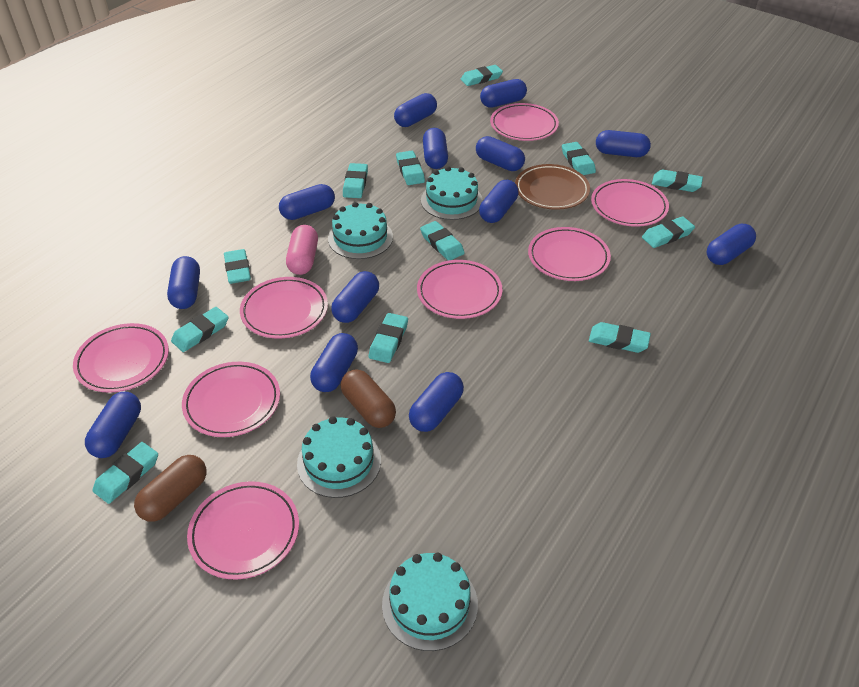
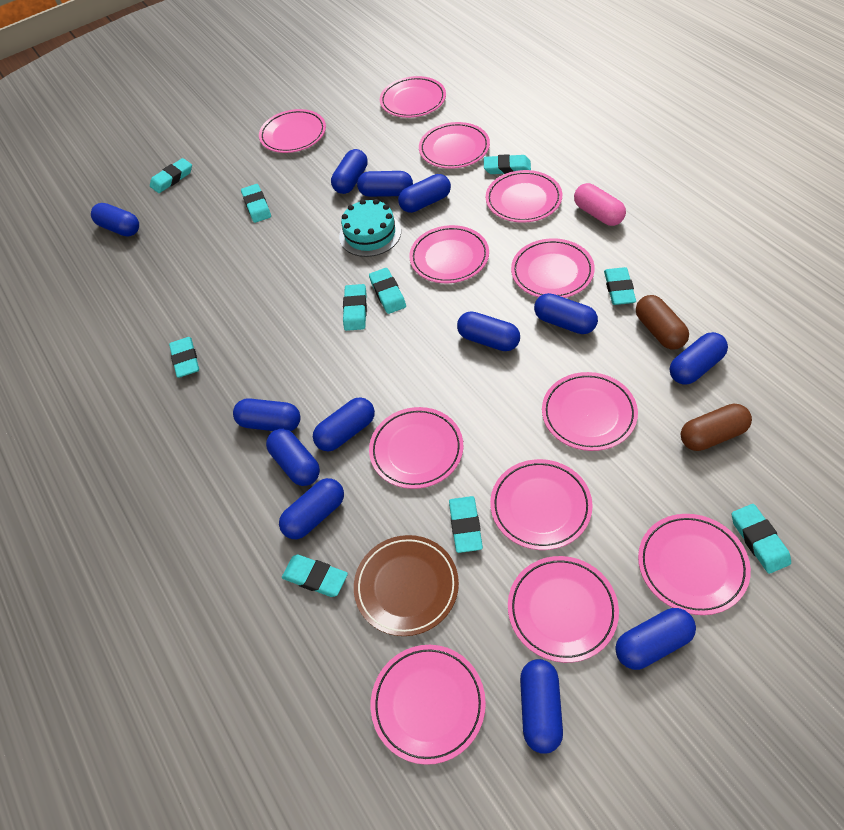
pink plate: 8 -> 12
turquoise cake: 4 -> 1
turquoise eraser: 12 -> 10

